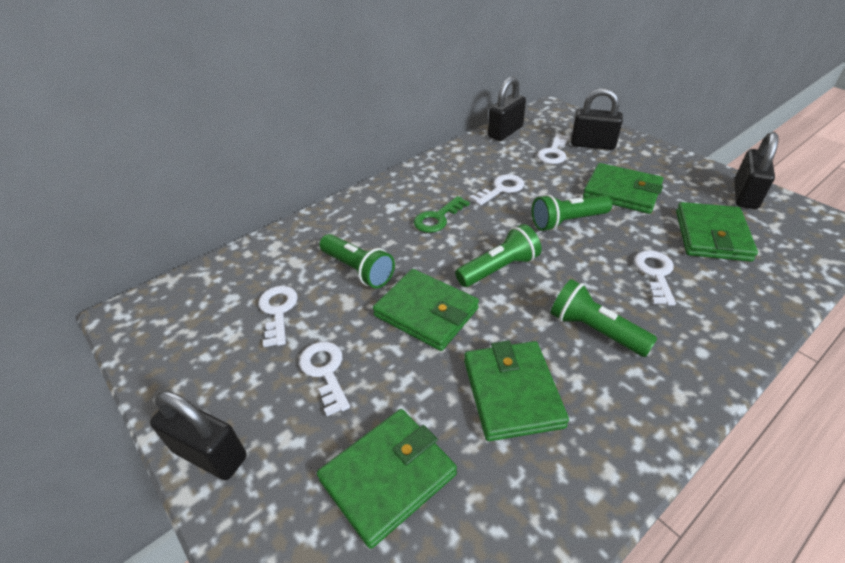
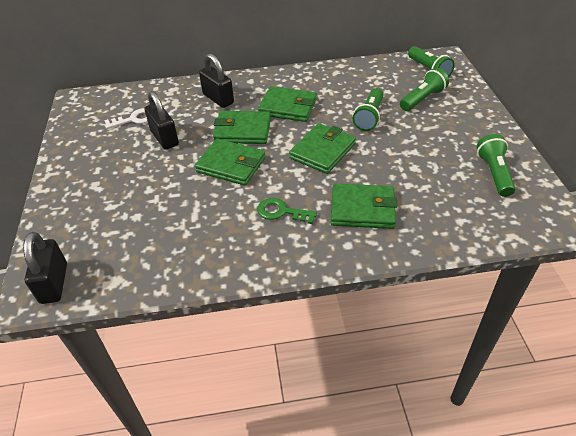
black padlock: 4 -> 3
white key: 5 -> 1

